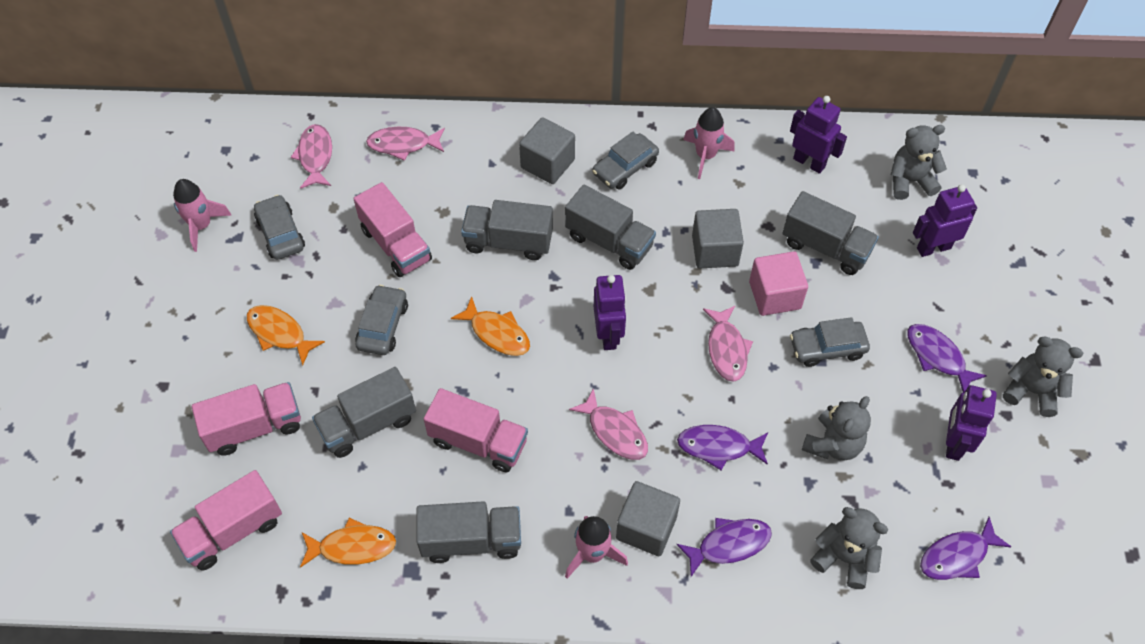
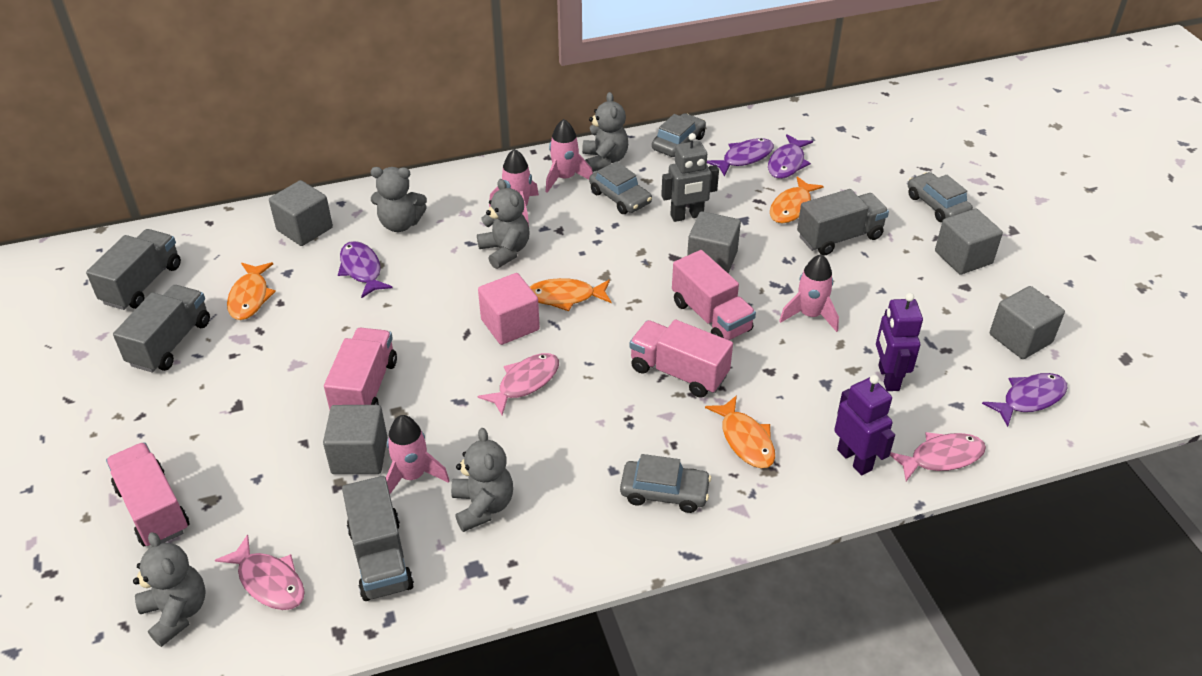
grey cube: 3 -> 5
grey robot: 0 -> 1
grey teddy bear: 4 -> 5
grey truck: 5 -> 4
orange fish: 3 -> 4
pink fish: 4 -> 3
pink rocket: 3 -> 4
purple robot: 4 -> 2

